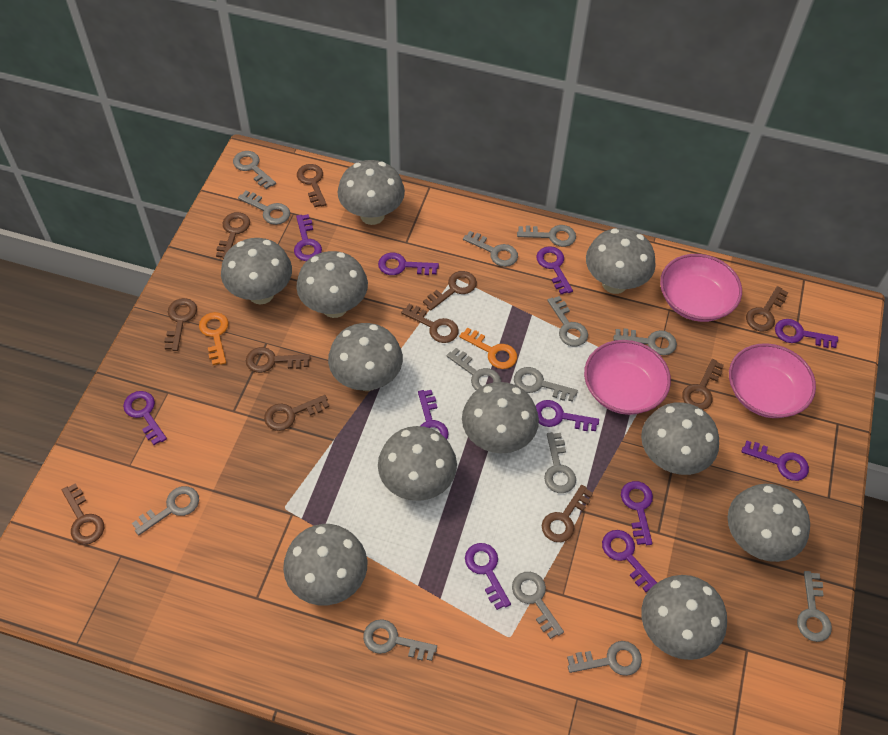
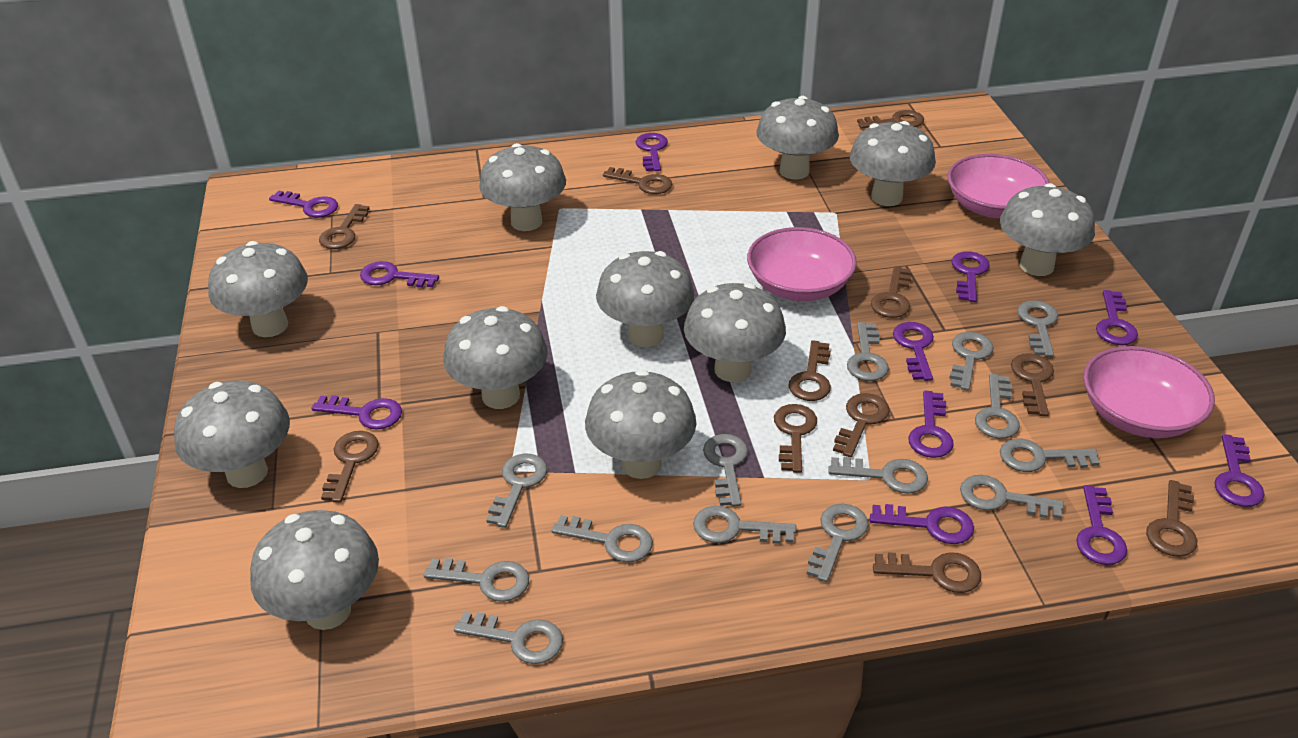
orange key: 2 -> 0

